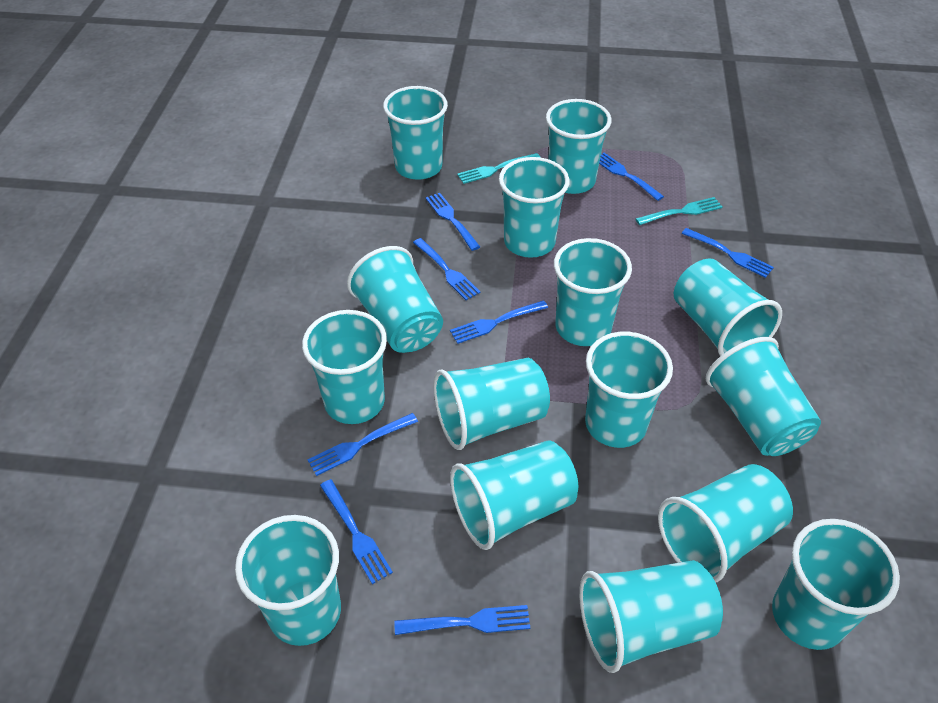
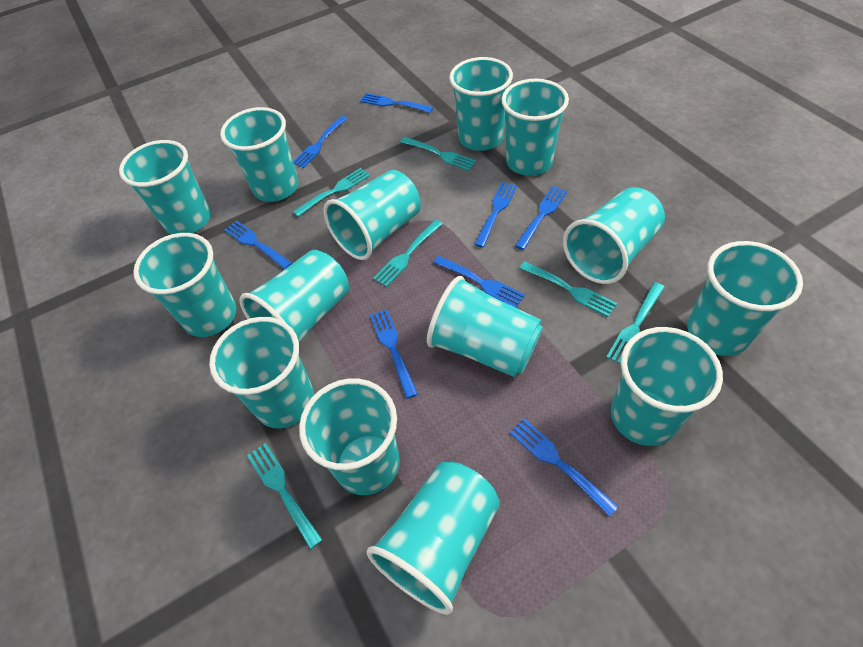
turquoise cup: 15 -> 14
turquoise fork: 2 -> 6

